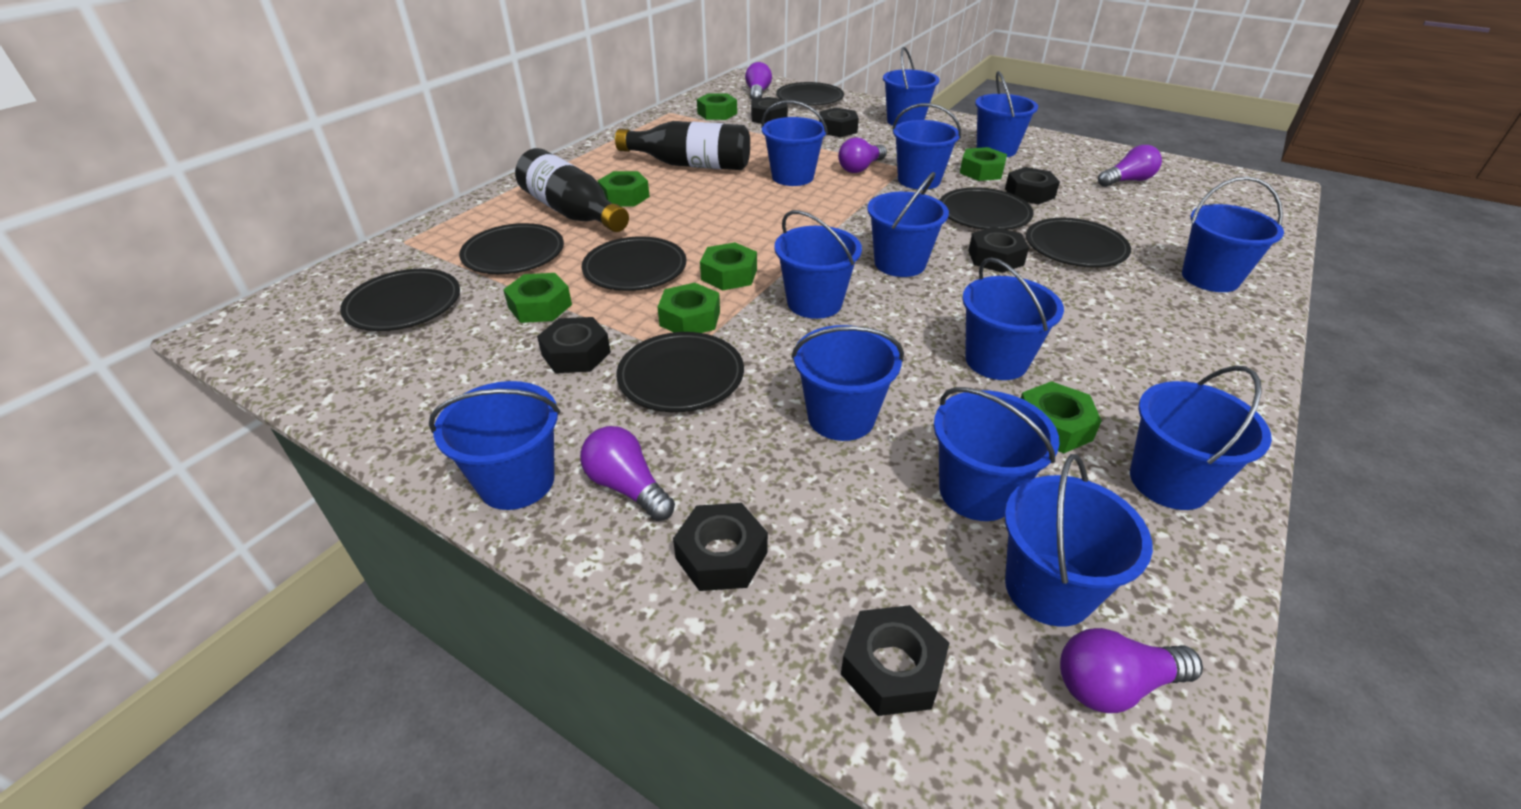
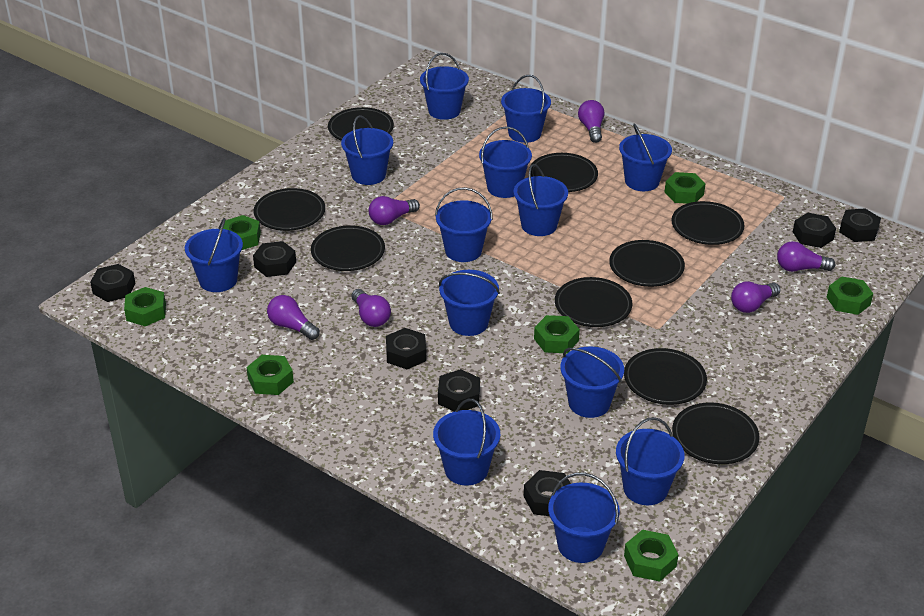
black bottle: 2 -> 0
black plate: 7 -> 9
purple light bulb: 5 -> 6

